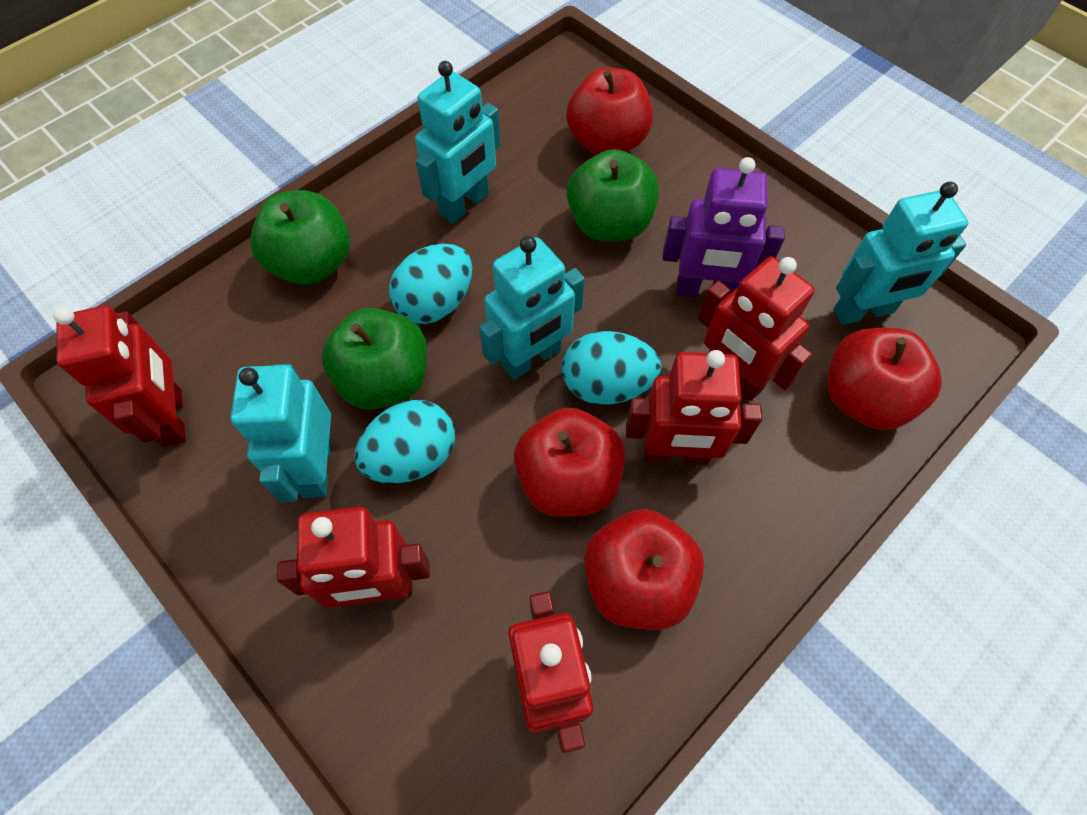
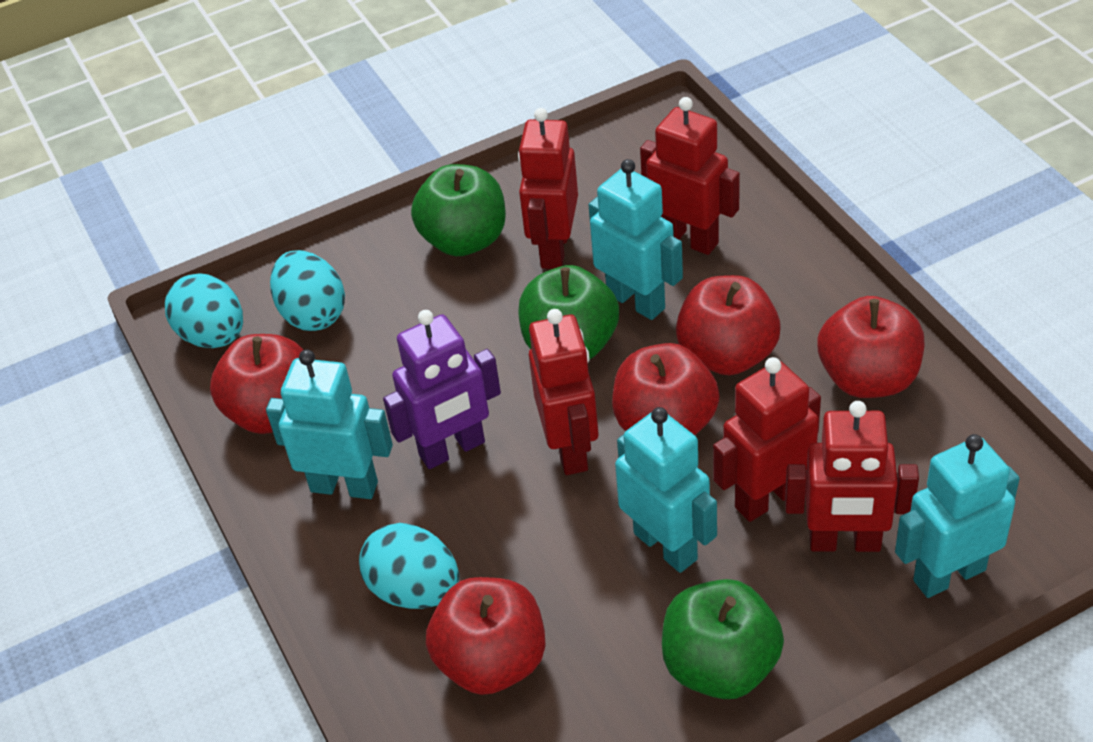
red apple: 4 -> 5

